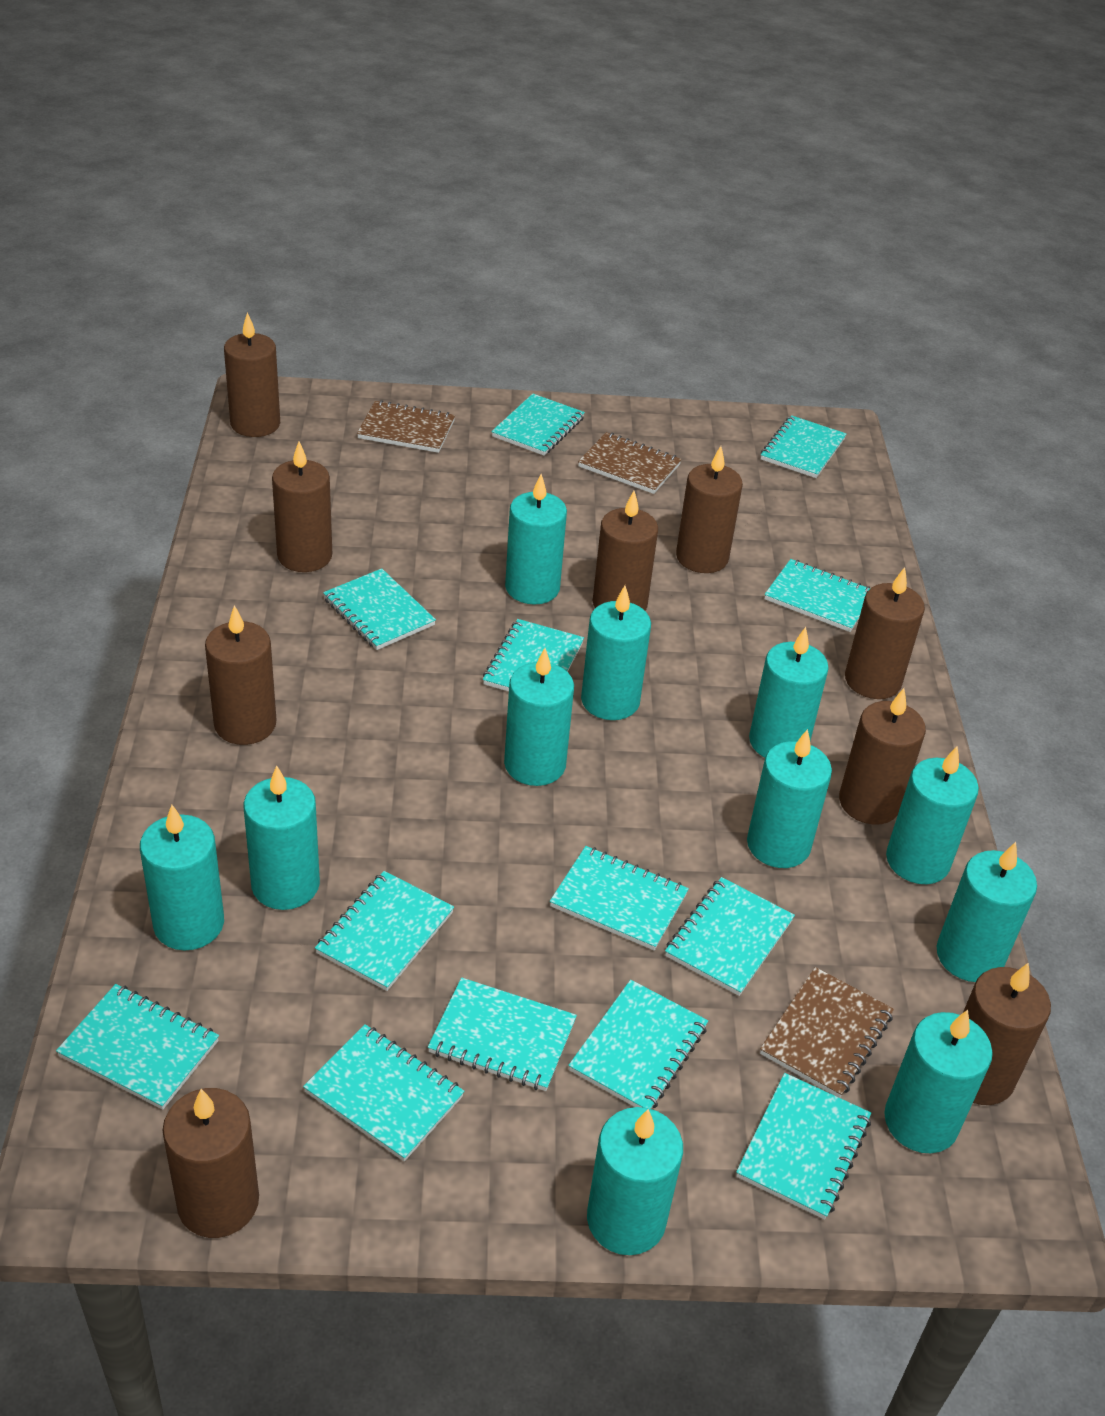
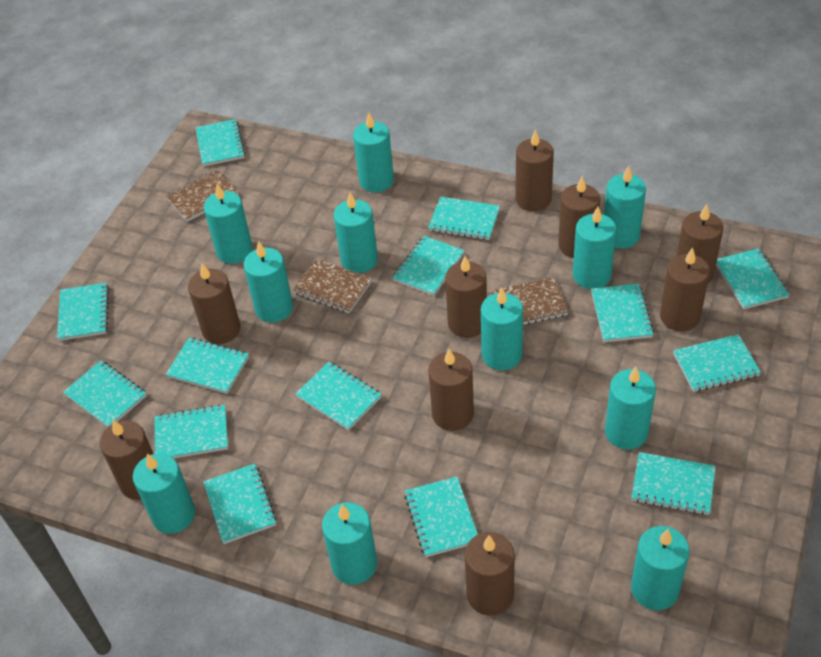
turquoise notebook: 13 -> 14

